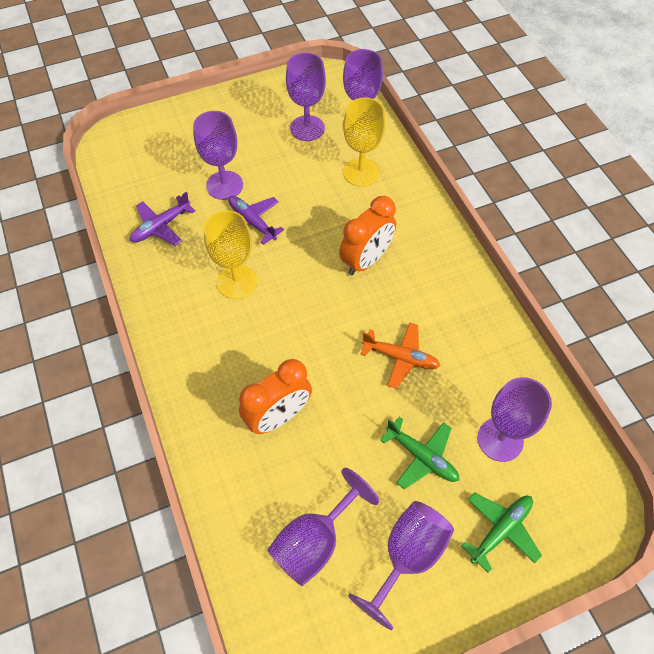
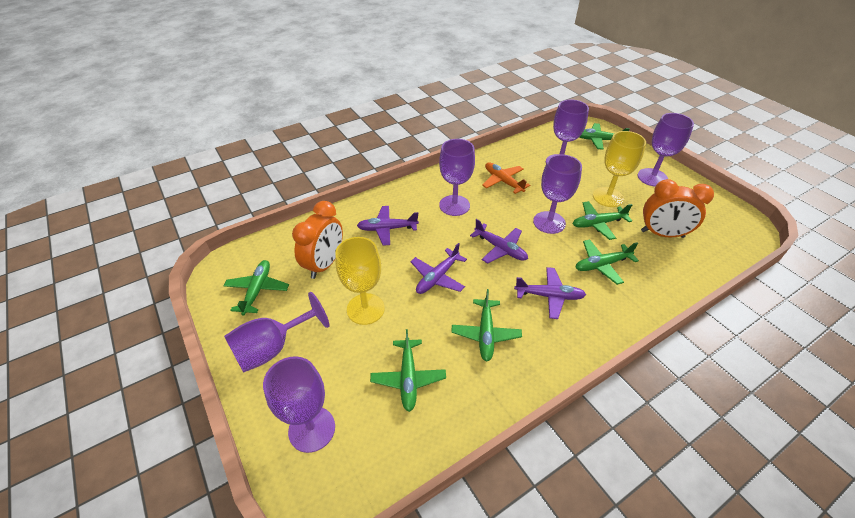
green plane: 2 -> 6
purple plane: 2 -> 4

